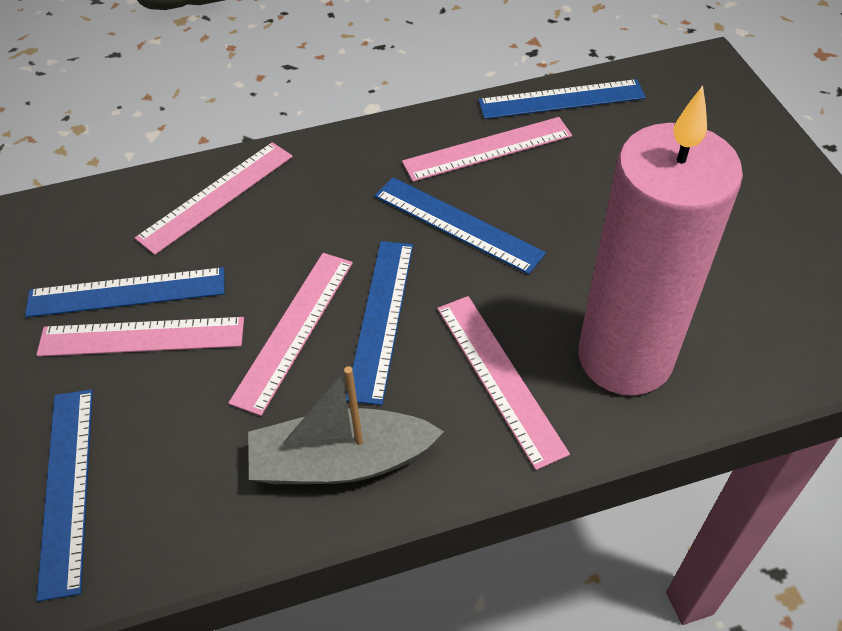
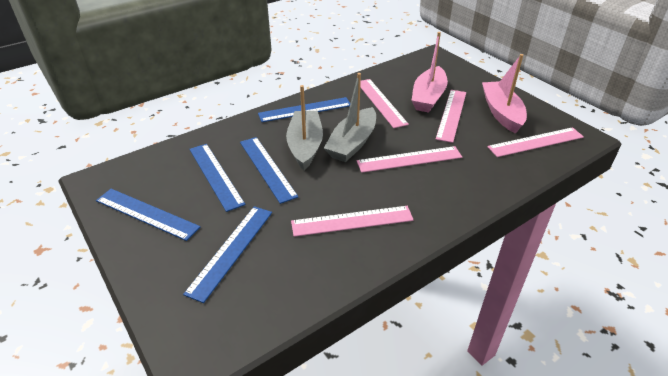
grey boat: 1 -> 2
pink boat: 0 -> 2
pink candle: 1 -> 0

